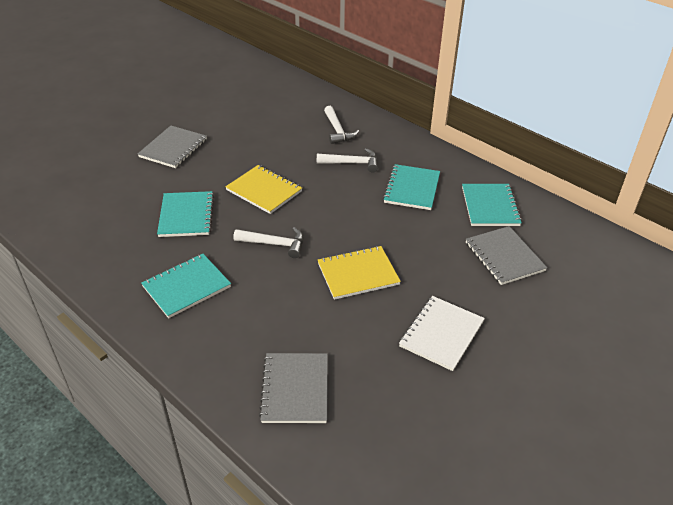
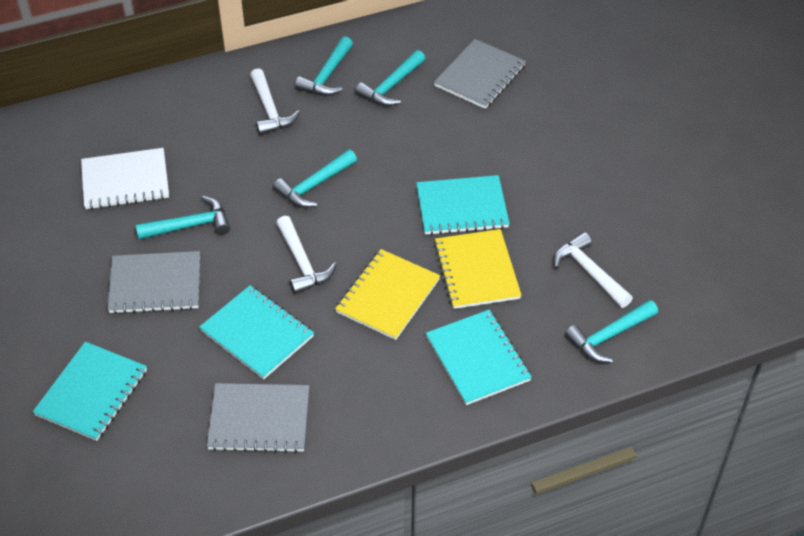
turquoise hammer: 0 -> 5

